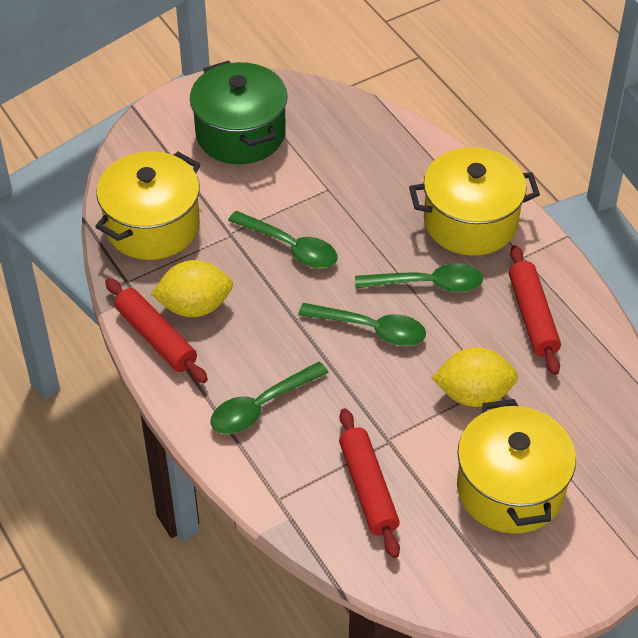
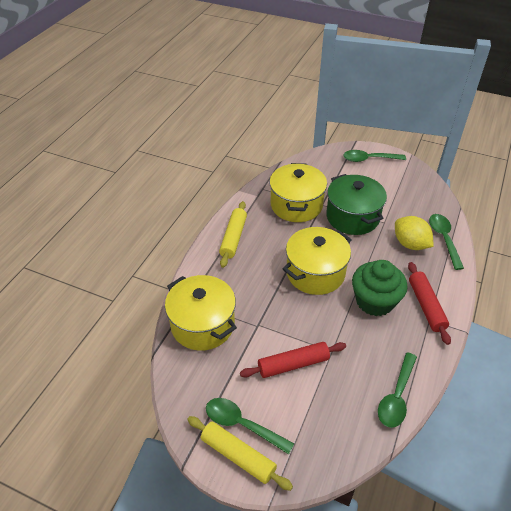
green cupcake: 0 -> 1
red rolling pin: 3 -> 2
yellow lemon: 2 -> 1
yellow rolling pin: 0 -> 2

